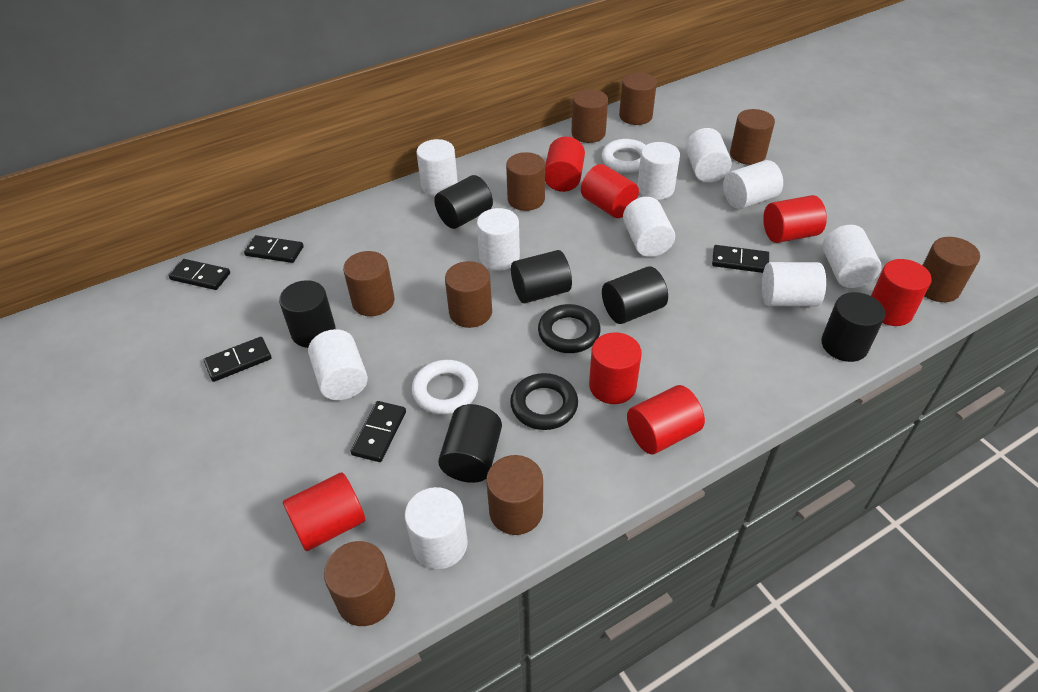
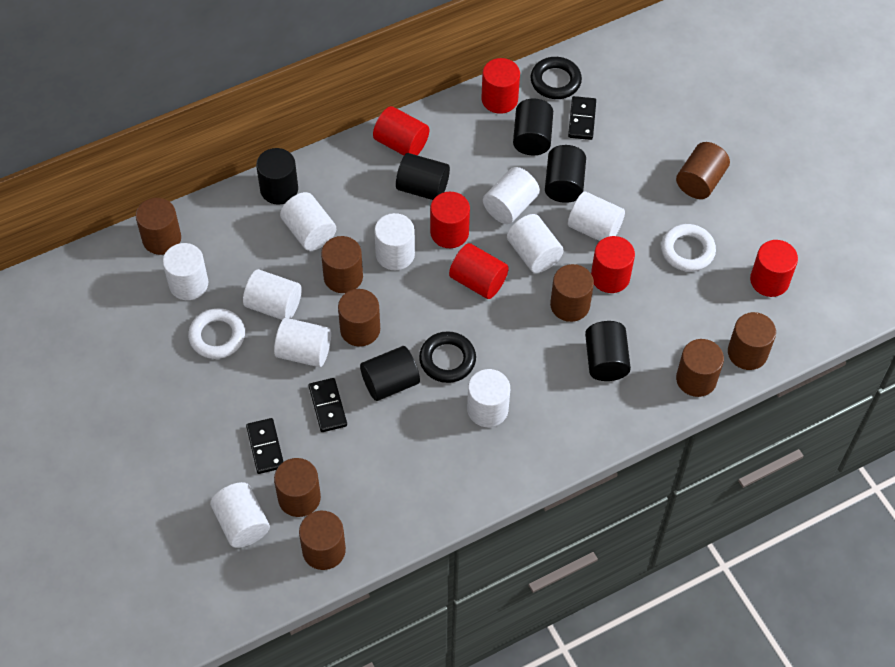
black domino: 5 -> 3
red cylinder: 7 -> 6

